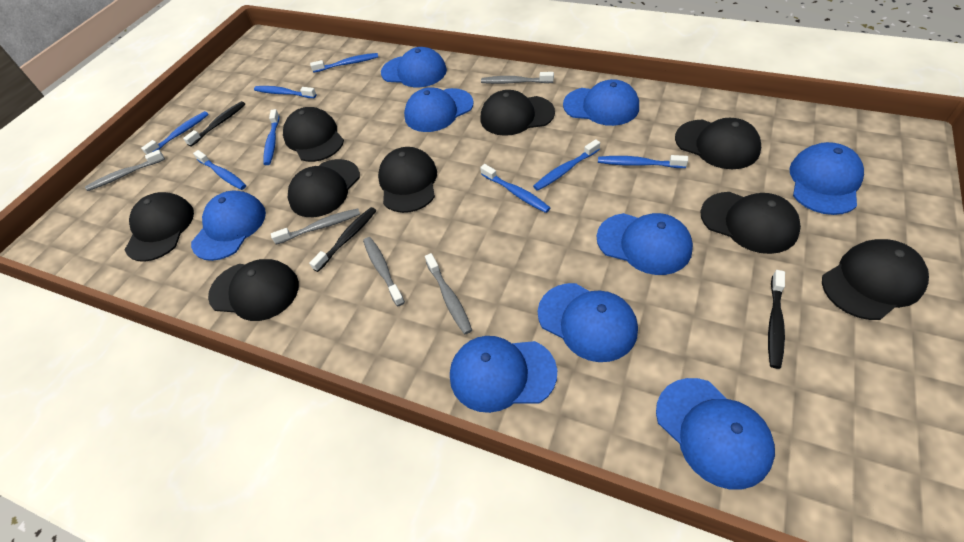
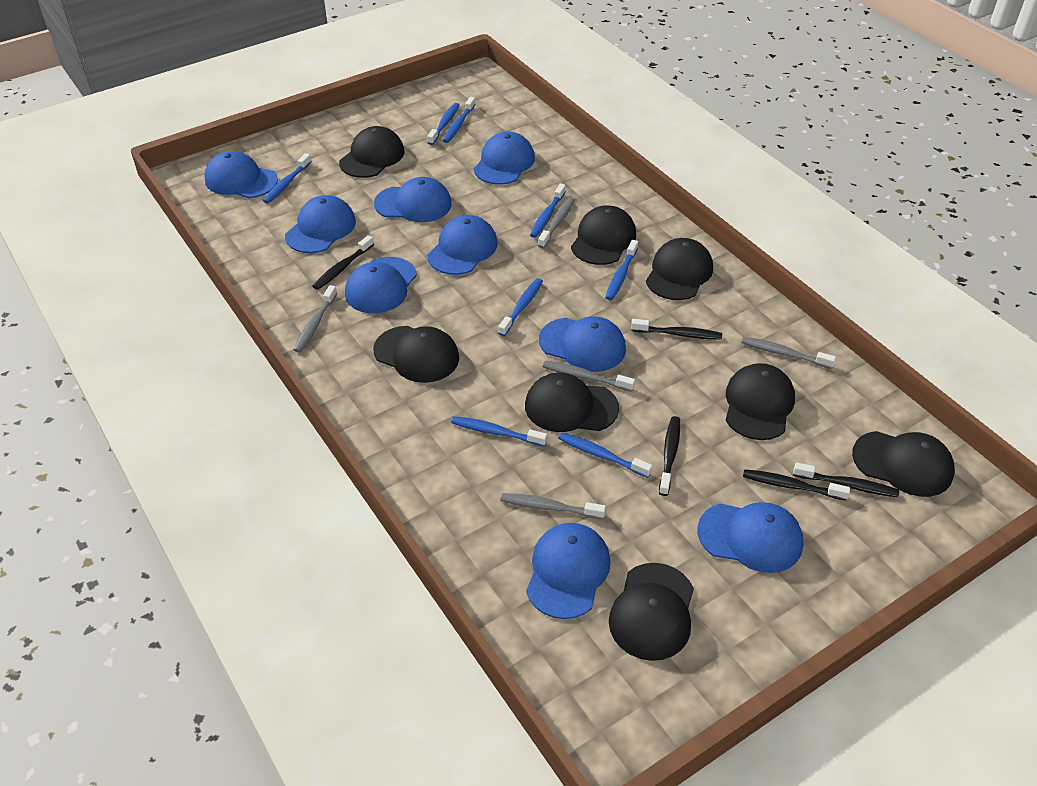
black cap: 9 -> 8
black toothbrush: 3 -> 5

